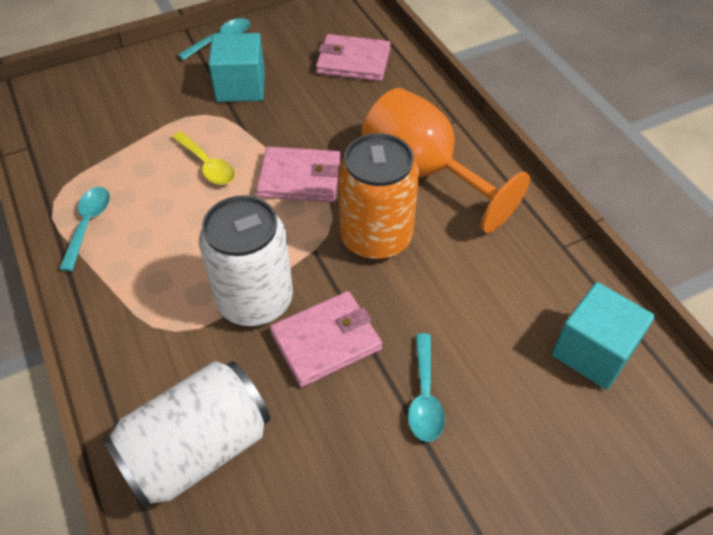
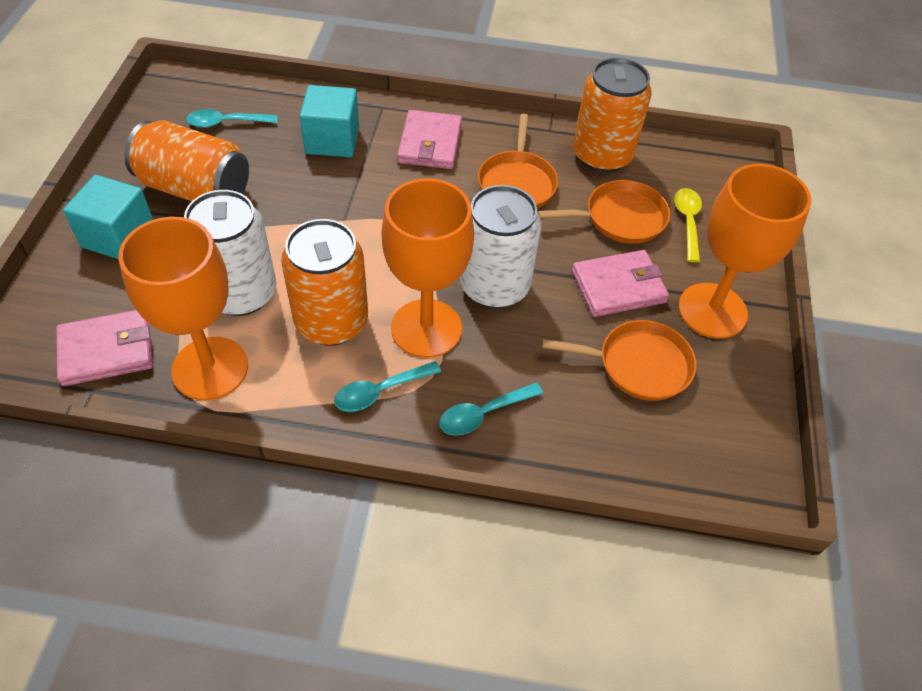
orange can: 1 -> 3
orange goblet: 1 -> 3
orange pan: 0 -> 3

